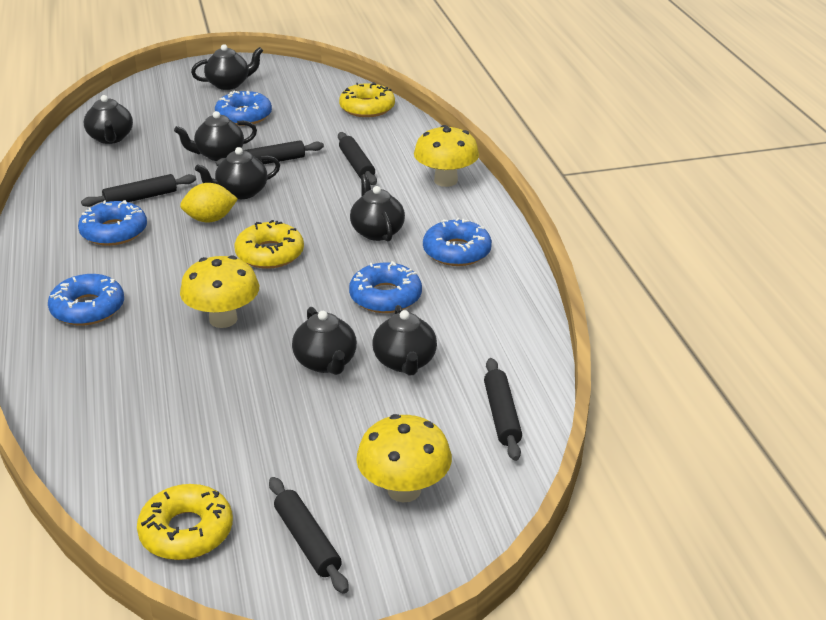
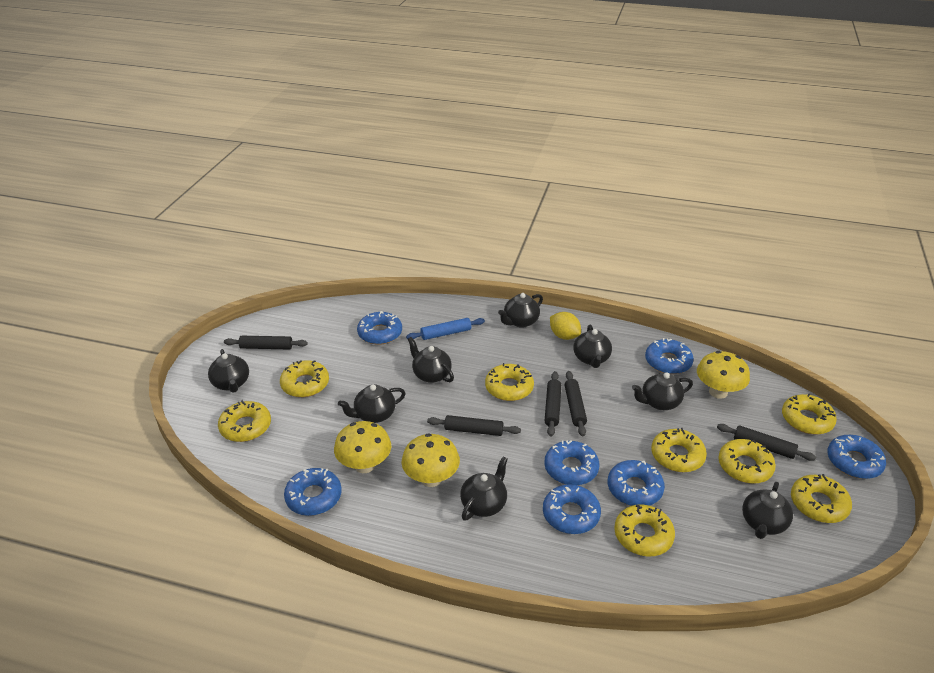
black teapot: 7 -> 8
blue donut: 5 -> 7
blue rolling pin: 0 -> 1
yellow donut: 3 -> 8

